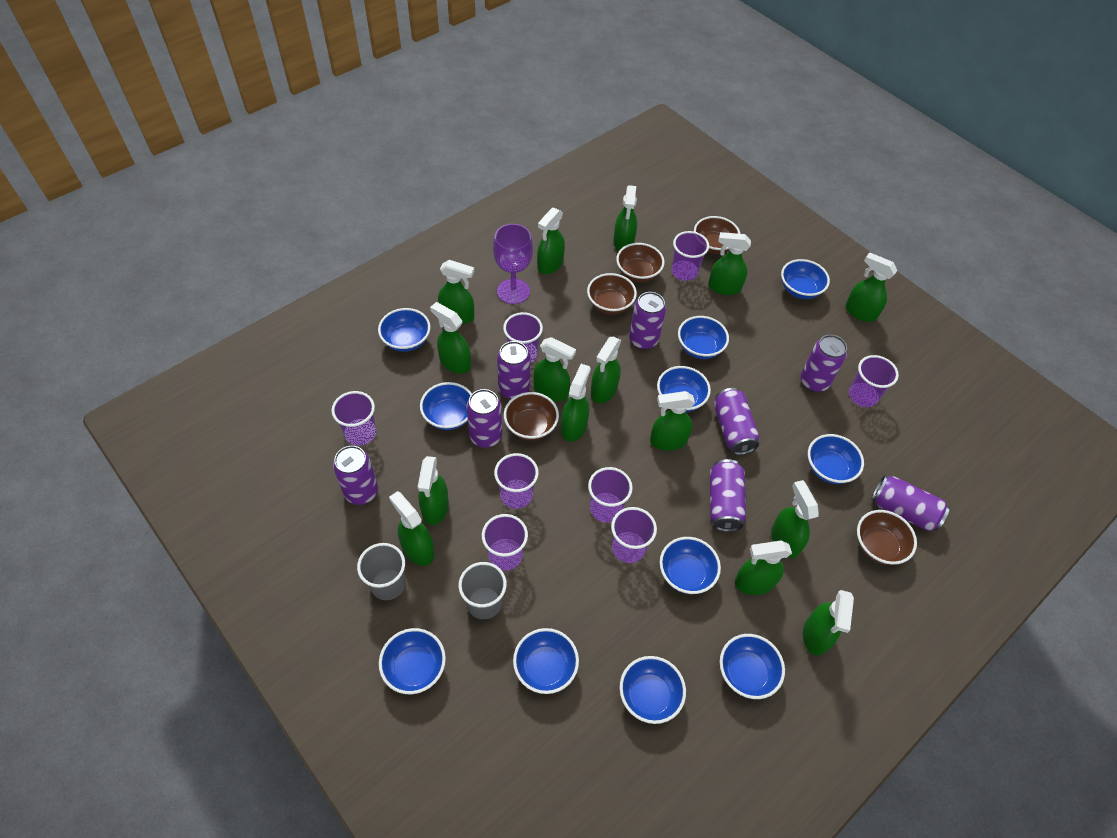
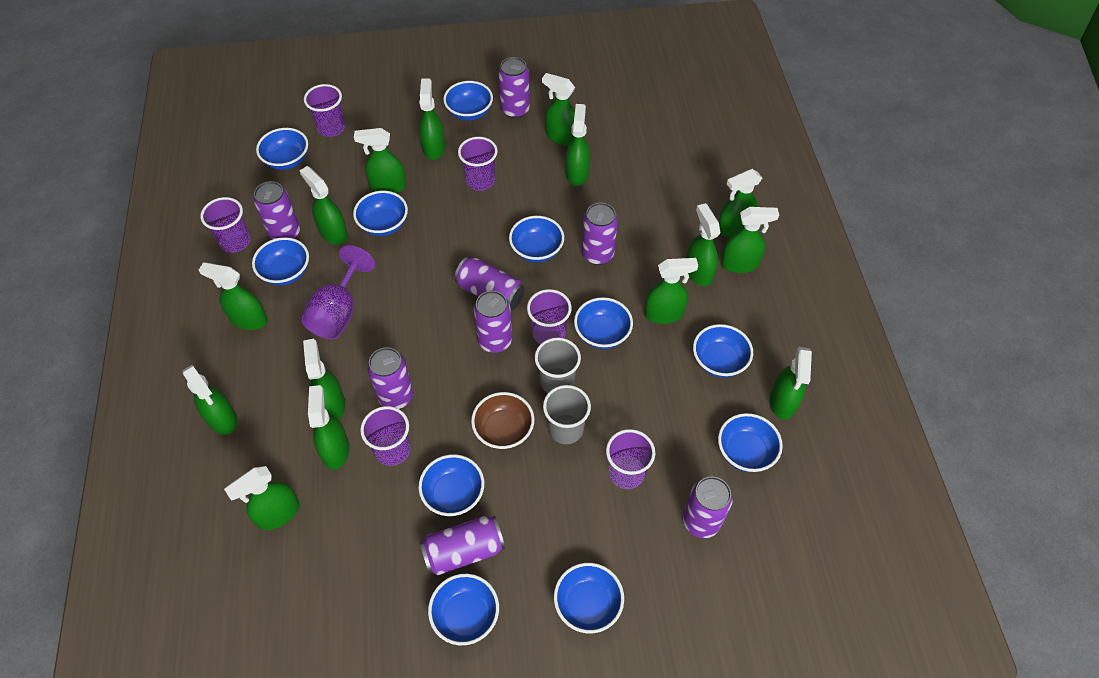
brown bowl: 5 -> 1
purple cup: 8 -> 6

